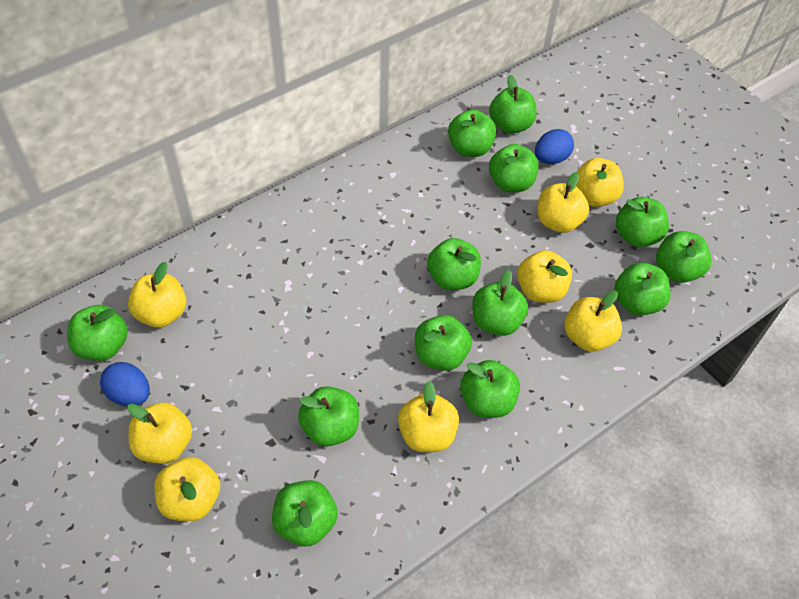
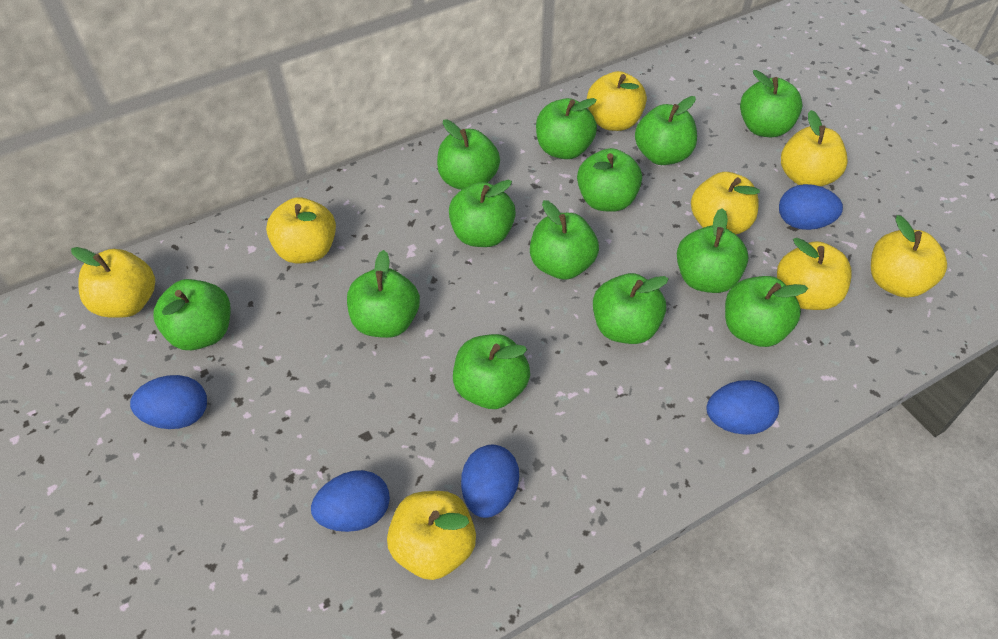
blue egg: 2 -> 5

